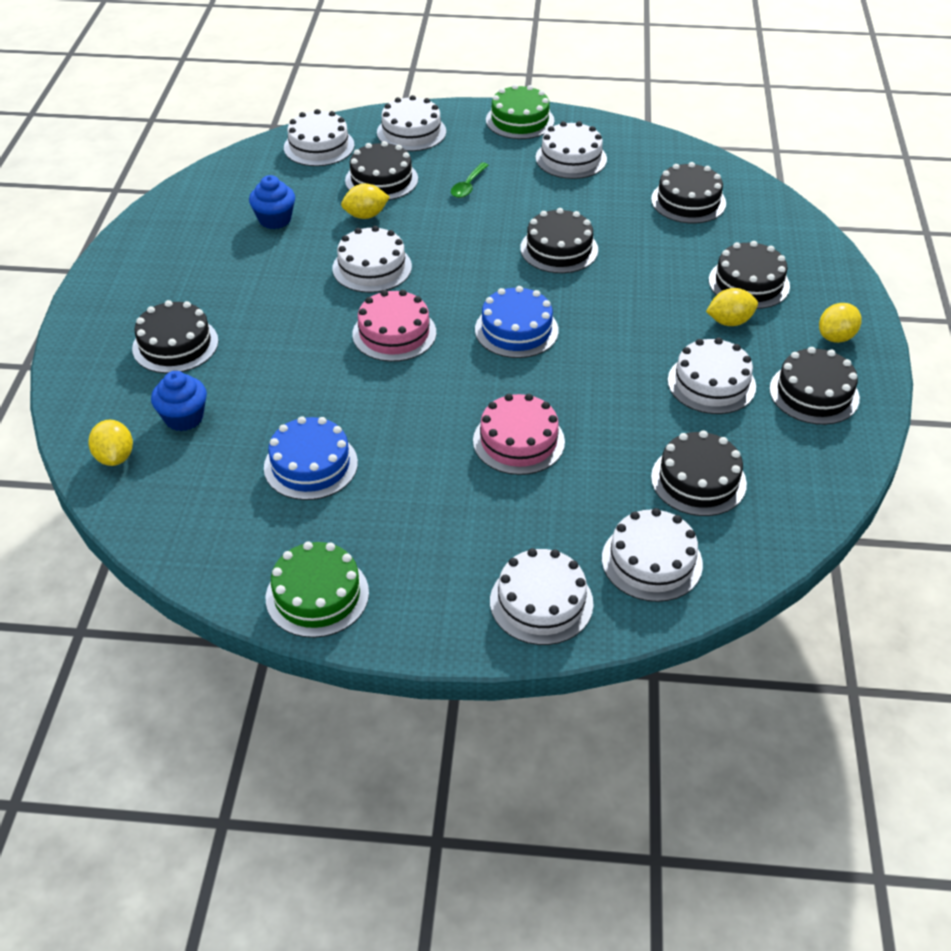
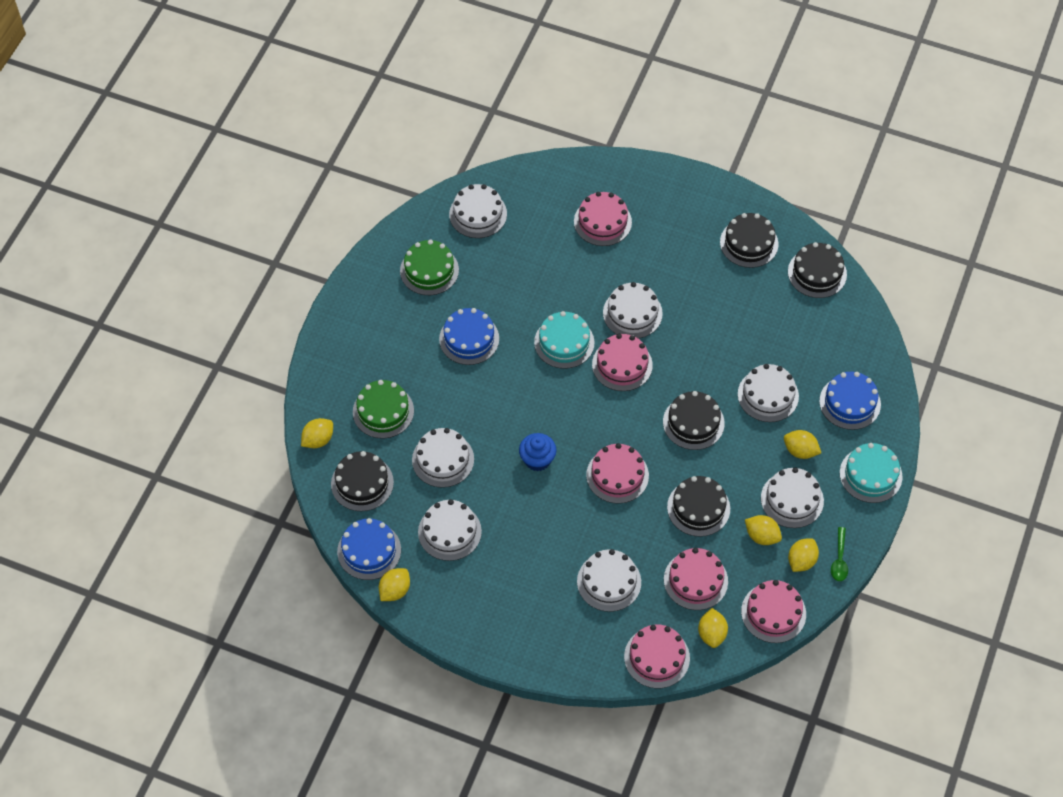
black cake: 7 -> 5
blue cake: 2 -> 3
blue cupcake: 2 -> 1
pink cake: 2 -> 6
turquoise cake: 0 -> 2
yellow lemon: 4 -> 6

